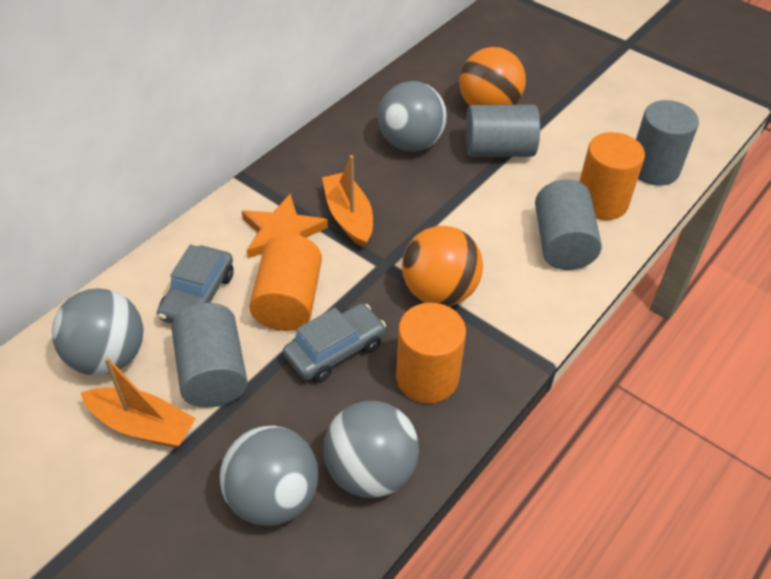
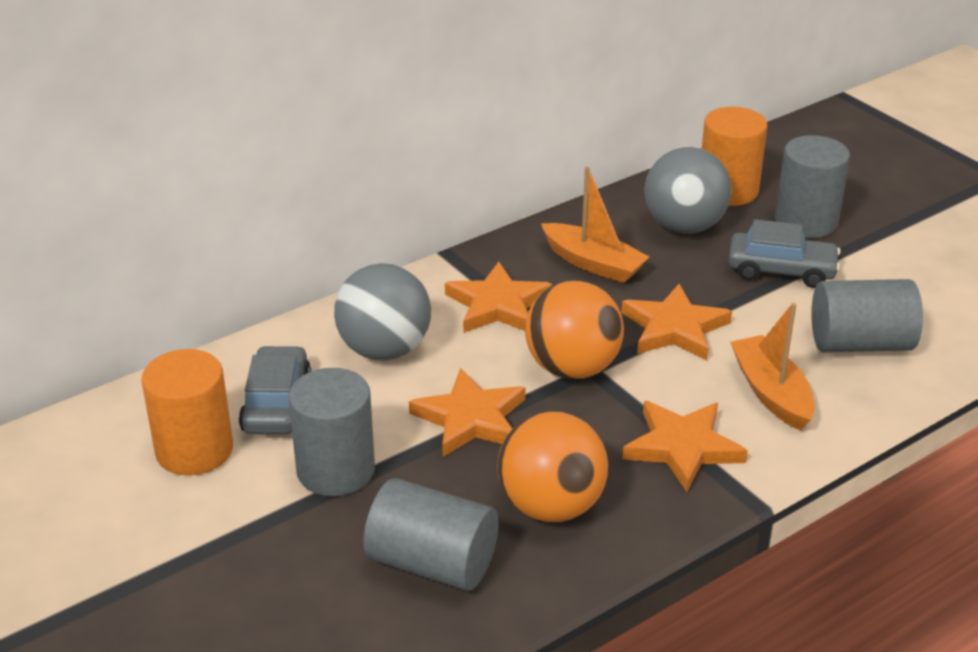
grey ball: 4 -> 2
orange cylinder: 3 -> 2
orange star: 1 -> 4

